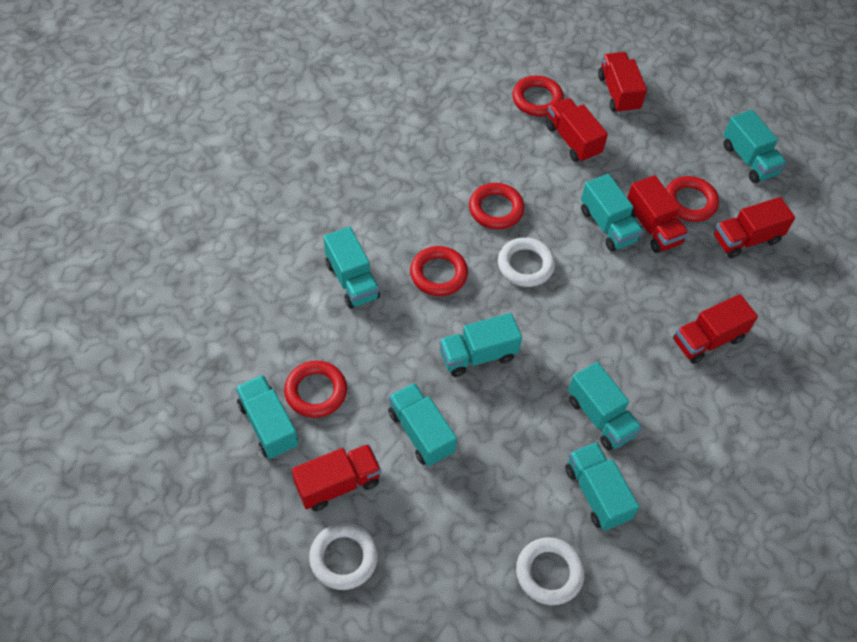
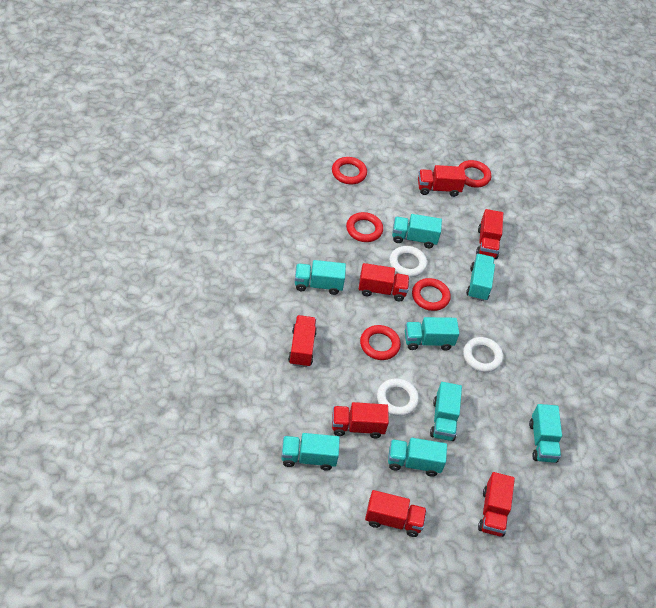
red truck: 6 -> 7

